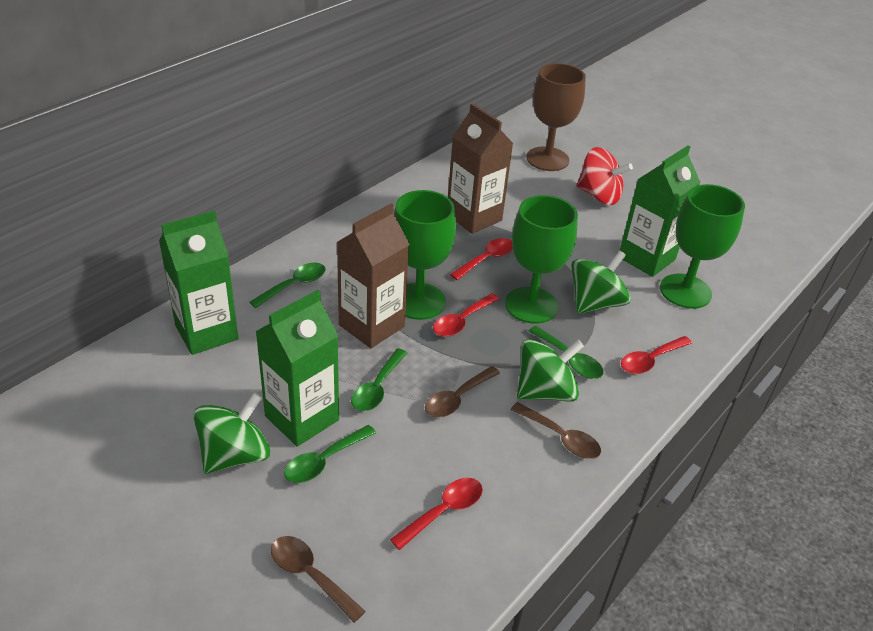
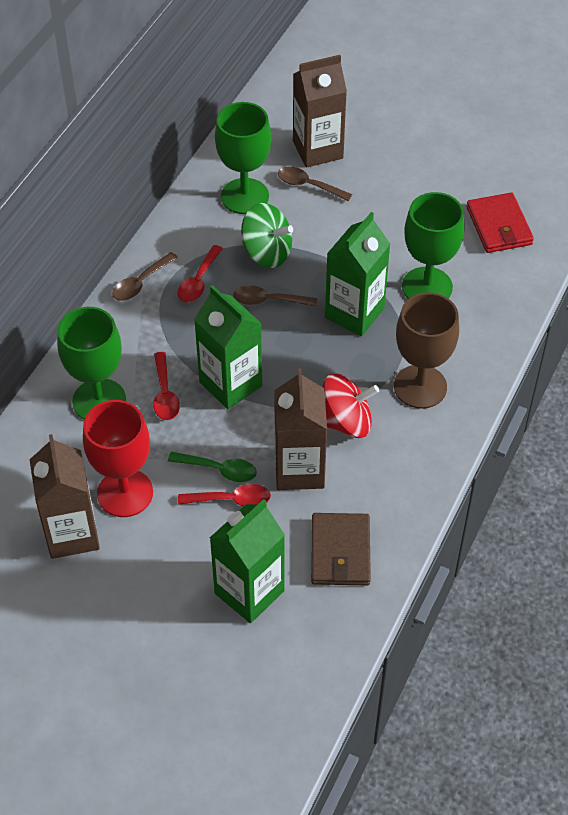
brown carton: 2 -> 3
brown wallet: 0 -> 1
green spinning top: 3 -> 1
green spoon: 4 -> 1
red goblet: 0 -> 1
red spoon: 4 -> 3
red wallet: 0 -> 1

